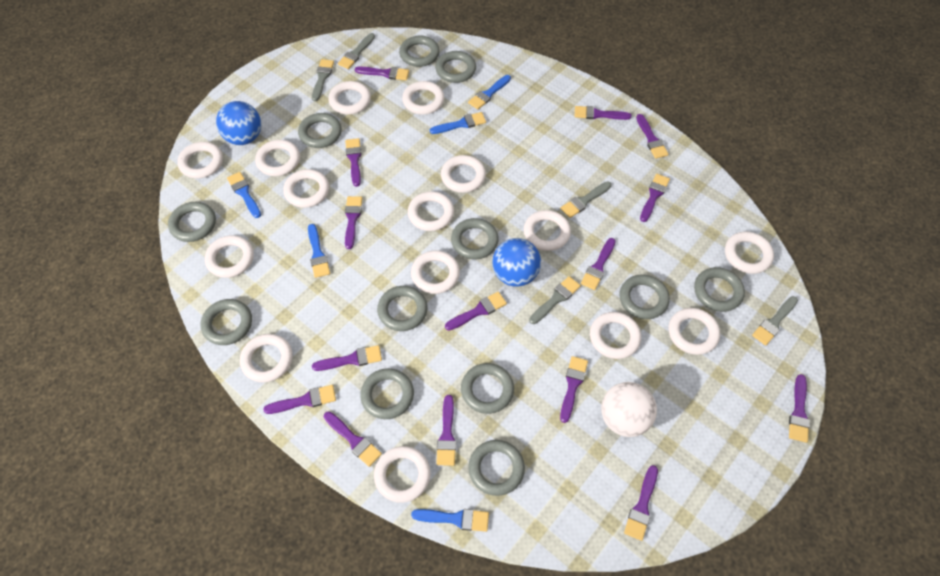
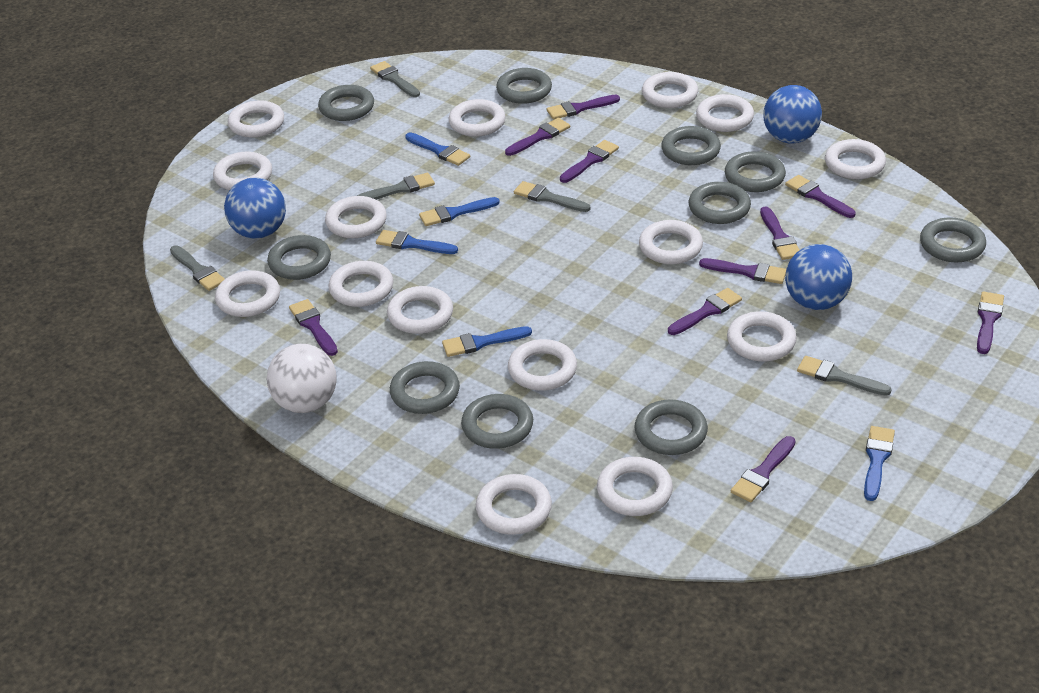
blue ball: 2 -> 3
grey ring: 12 -> 10
purple brush: 15 -> 10

